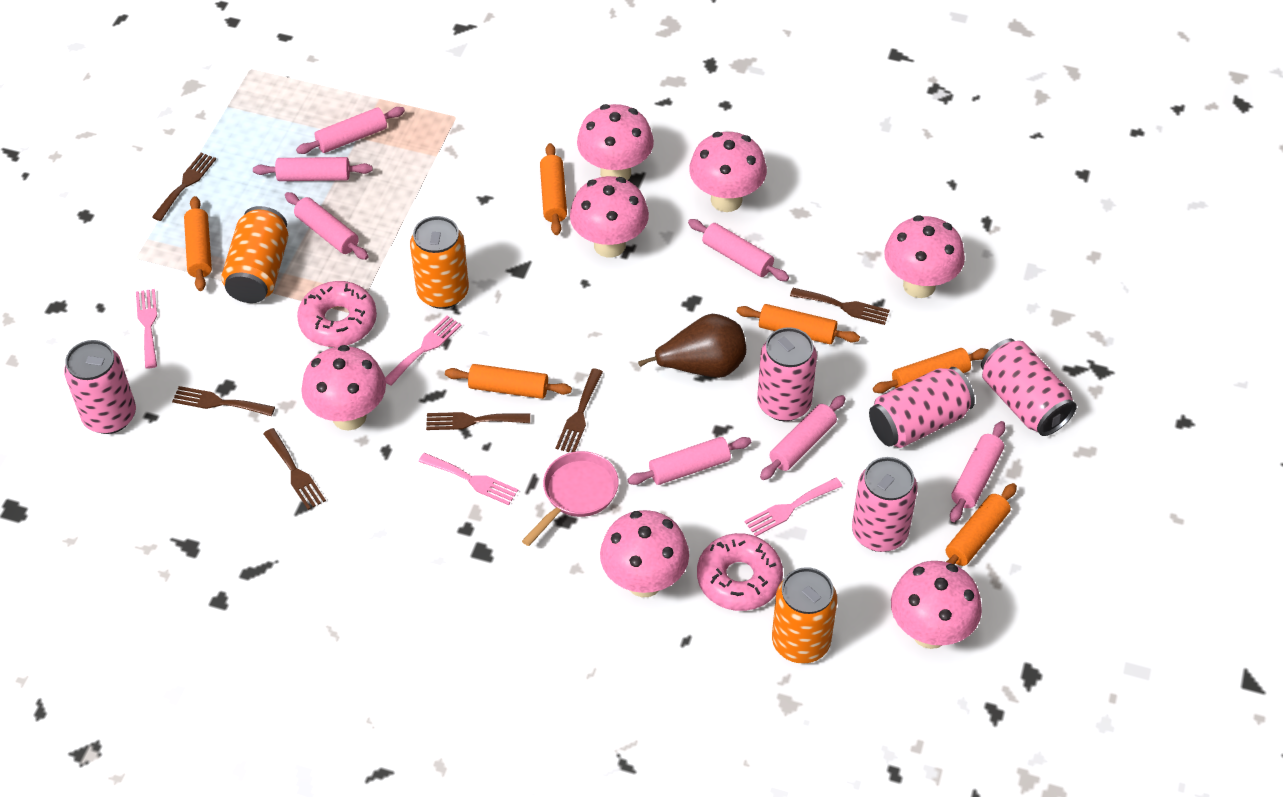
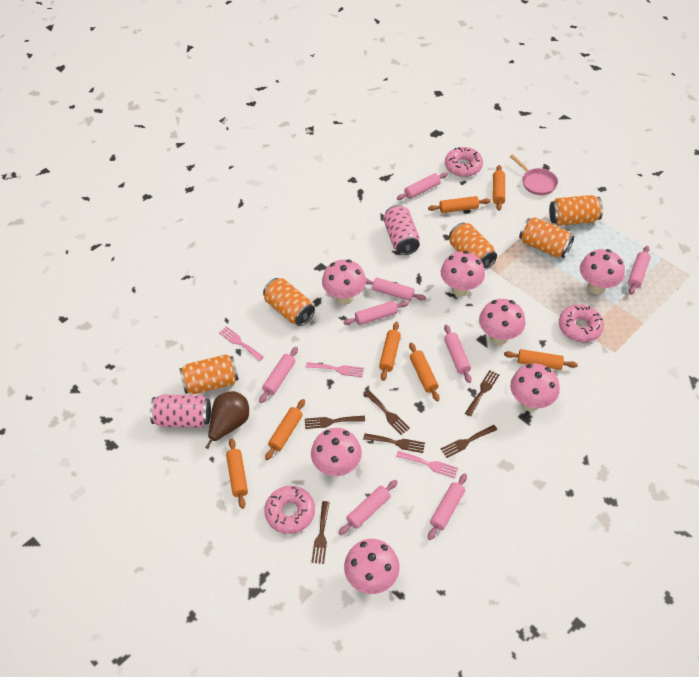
orange can: 3 -> 5
orange rolling pin: 6 -> 7
pink can: 5 -> 2
pink donut: 2 -> 3
pink fork: 4 -> 3
pink rolling pin: 7 -> 8

